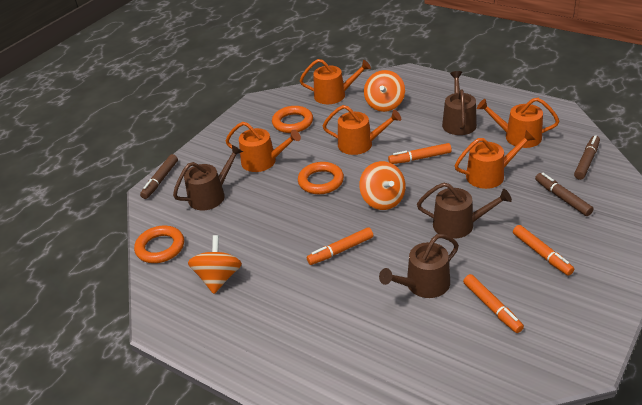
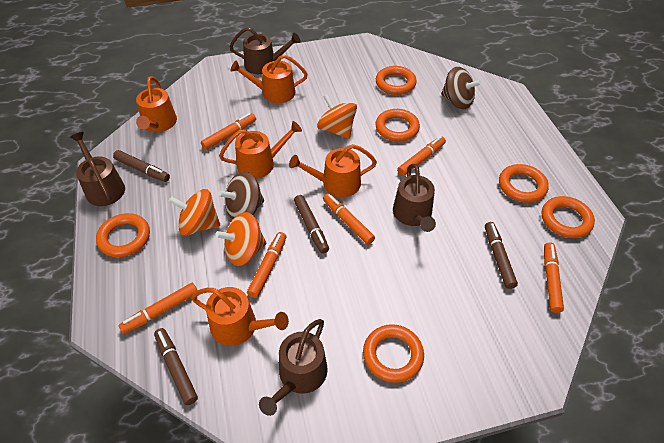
brown marker: 3 -> 4
brown spinning top: 0 -> 2
orange marker: 4 -> 6
orange ring: 3 -> 6

